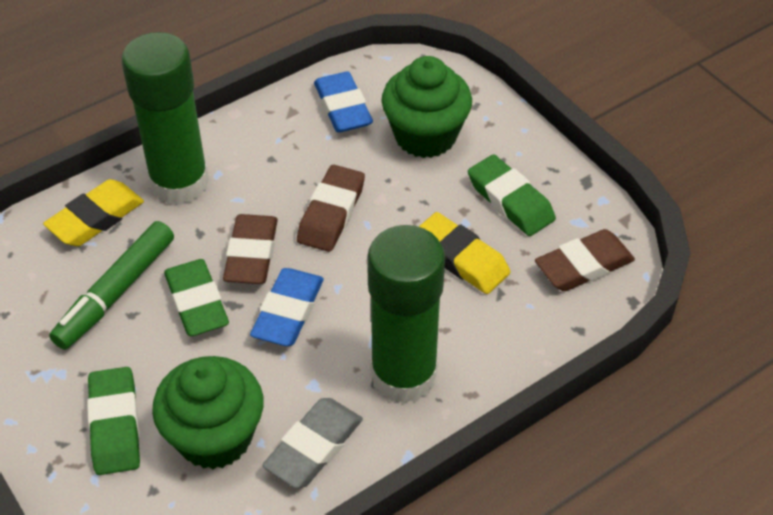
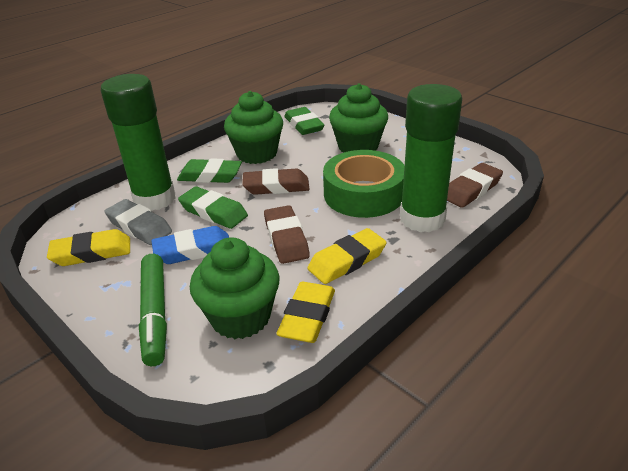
blue eraser: 2 -> 1
green cupcake: 2 -> 3
green tape: 0 -> 1
yellow eraser: 2 -> 3

